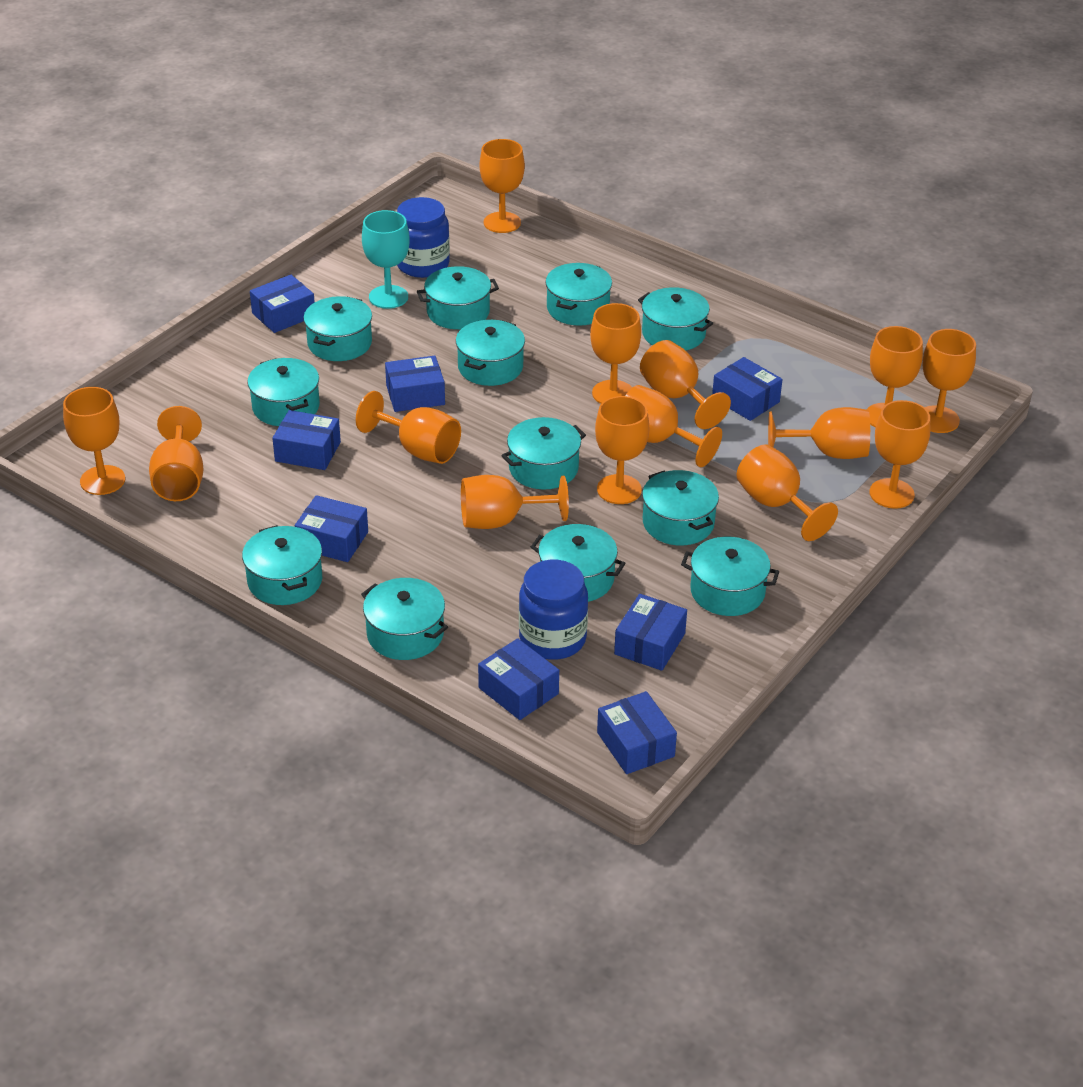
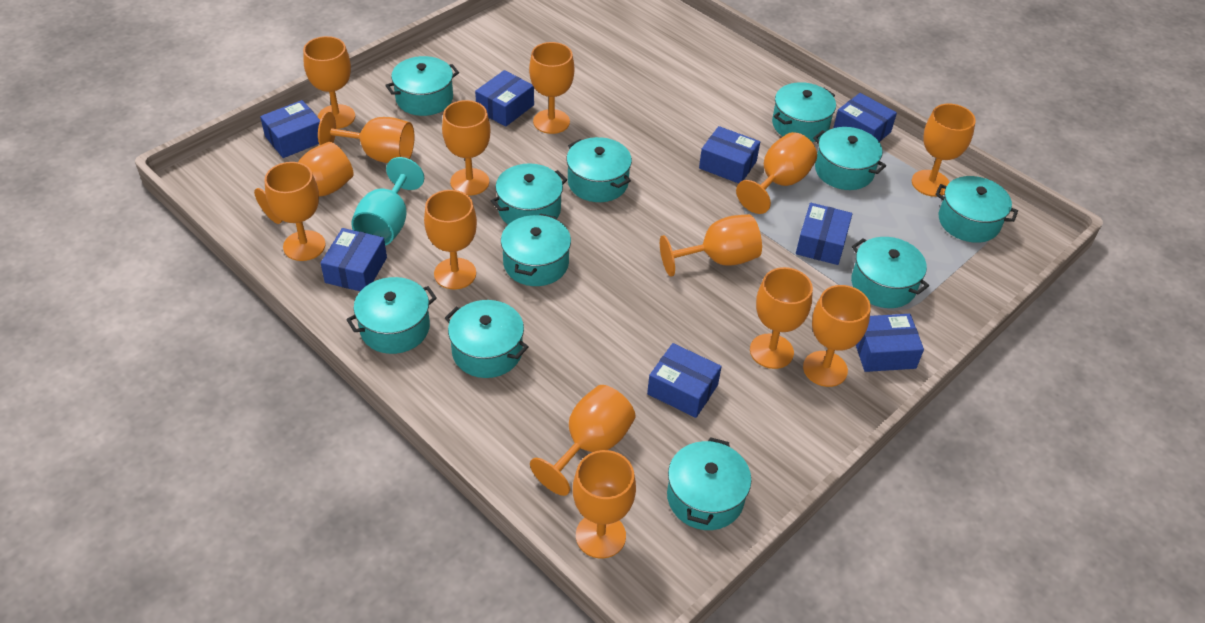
blue jar: 2 -> 0
turquoise pot: 12 -> 11

